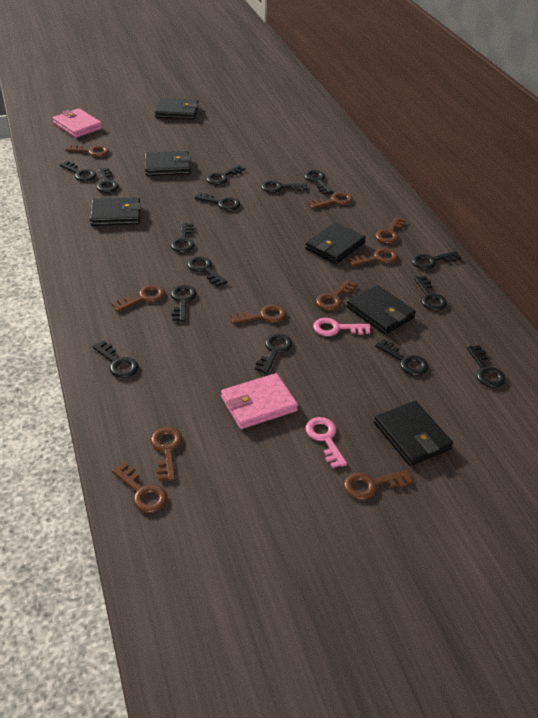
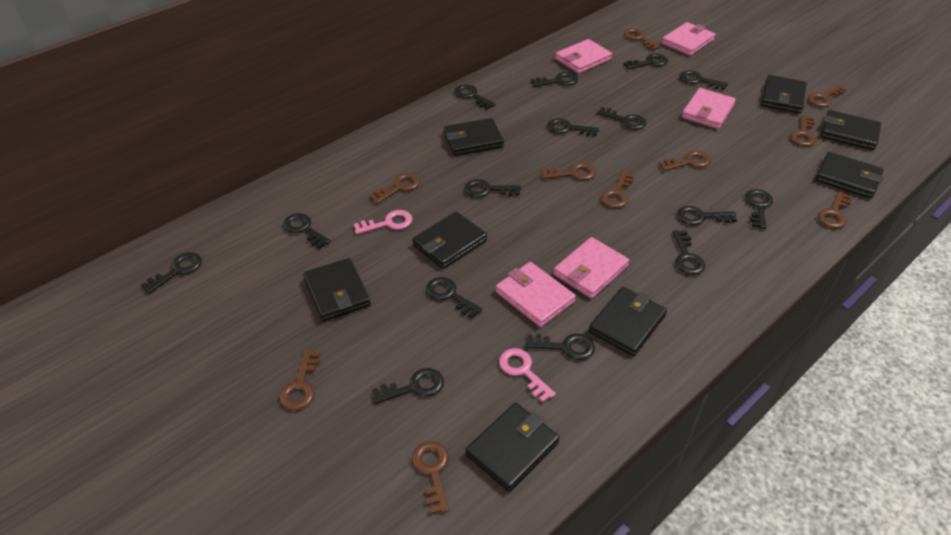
black wallet: 6 -> 8
pink wallet: 2 -> 5

